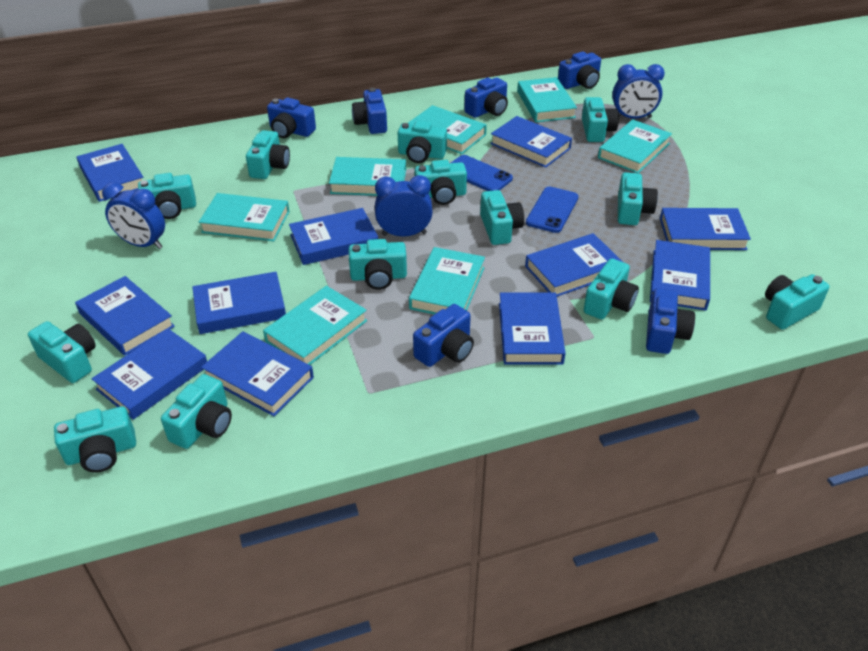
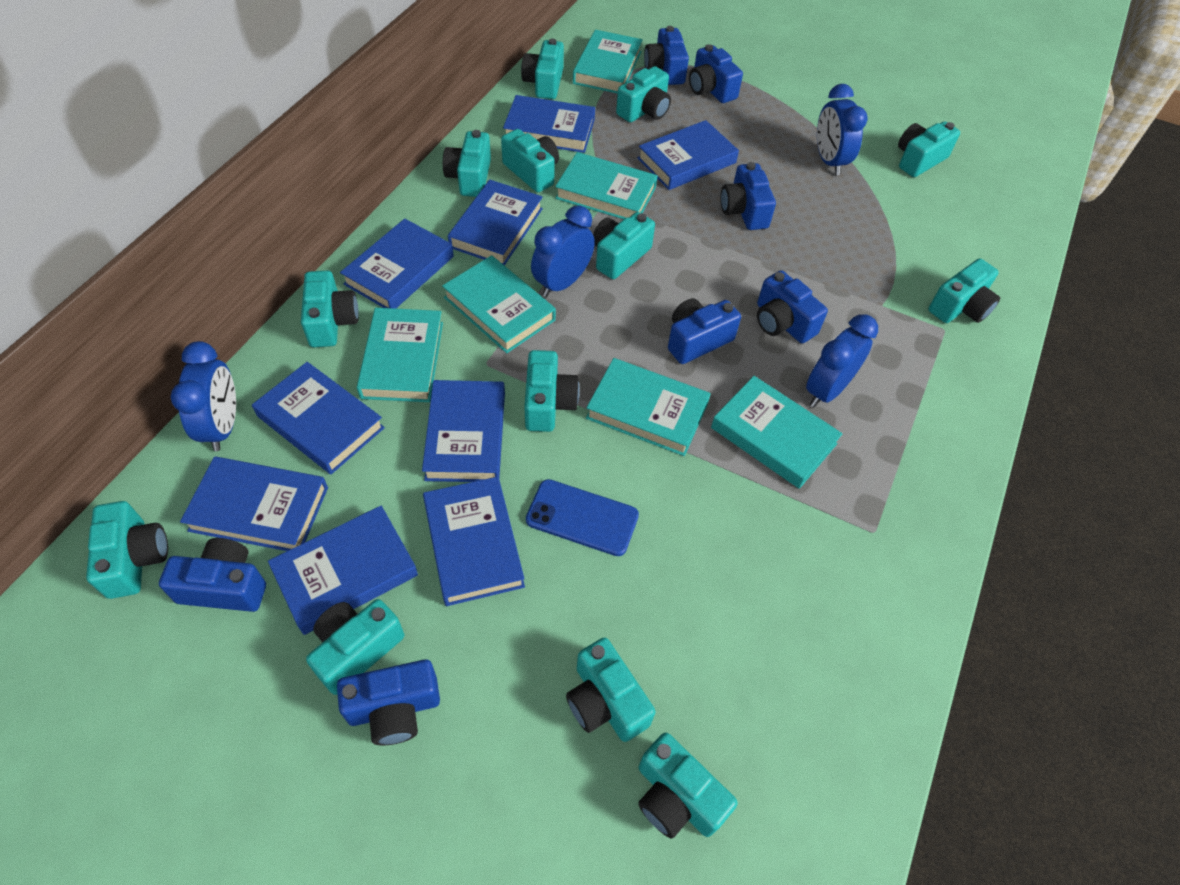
blue book: 11 -> 9
blue camera: 6 -> 7
blue clock: 3 -> 4
blue phone: 2 -> 1
turquoise book: 7 -> 6

